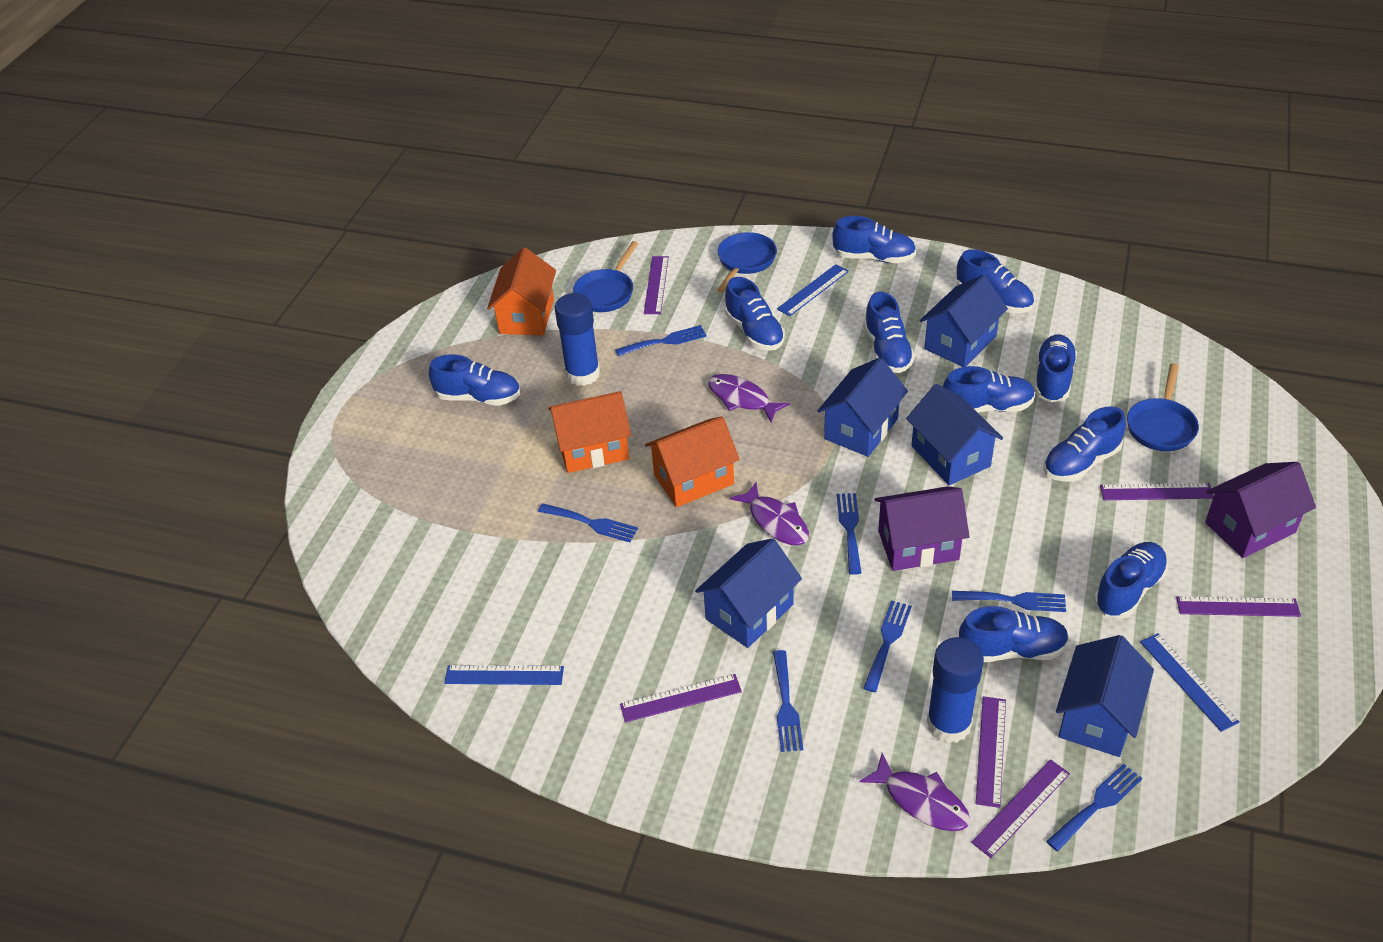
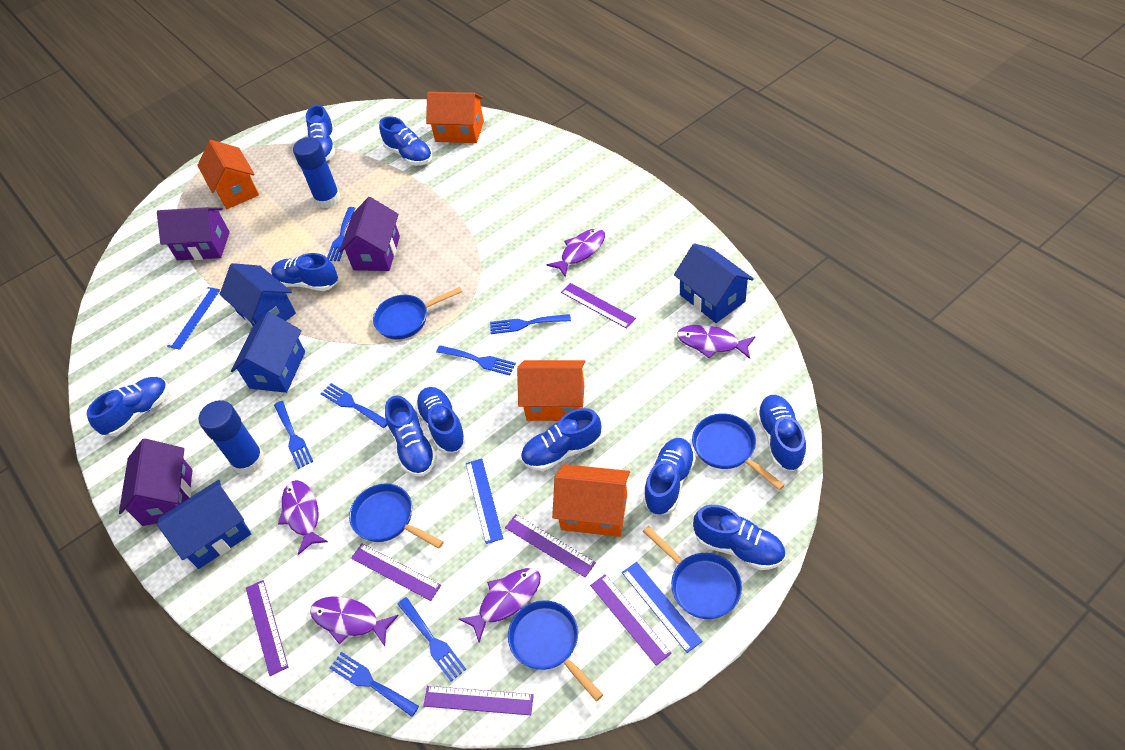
blue house: 5 -> 4
blue pan: 3 -> 5
orange house: 3 -> 4
purple fish: 3 -> 5
purple house: 2 -> 3

